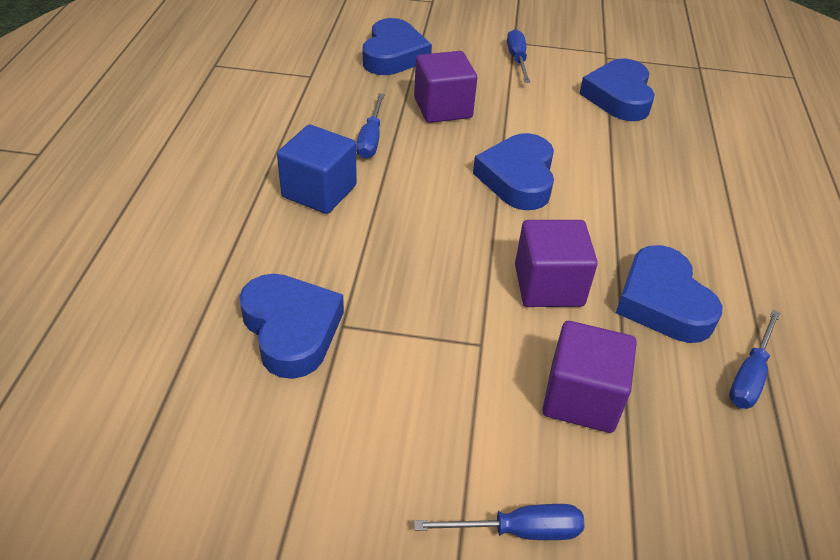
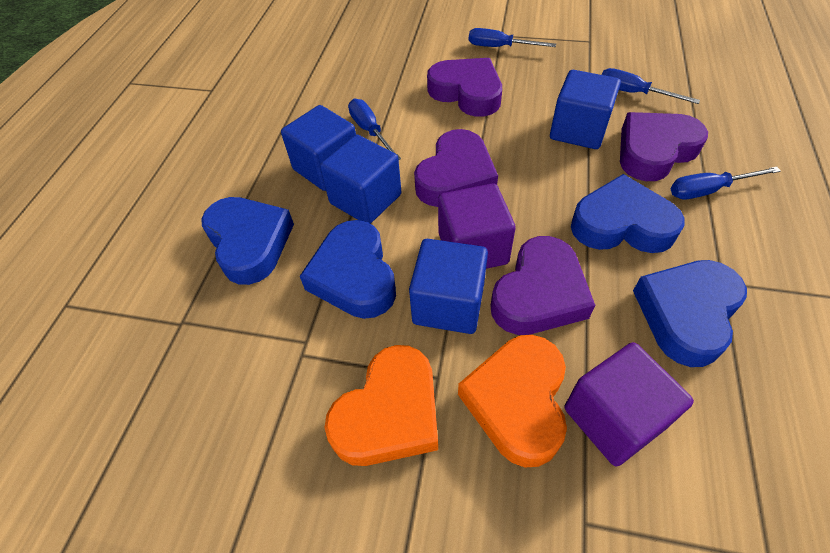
blue cube: 1 -> 4
blue heart: 5 -> 4
orange heart: 0 -> 2
purple cube: 3 -> 2
purple heart: 0 -> 4

